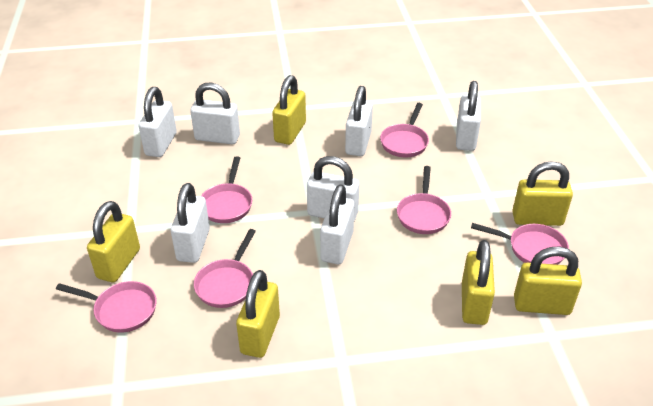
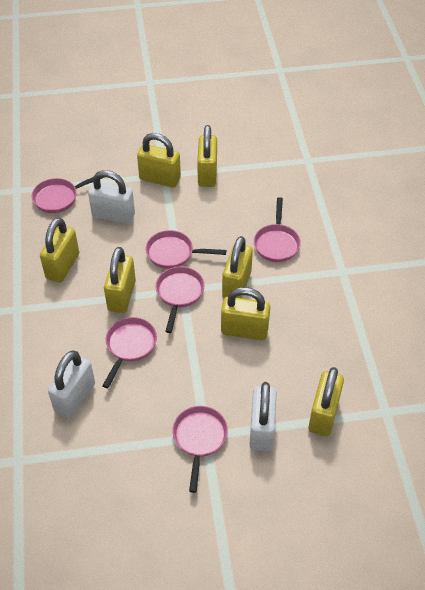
white padlock: 7 -> 3
yellow padlock: 6 -> 7

